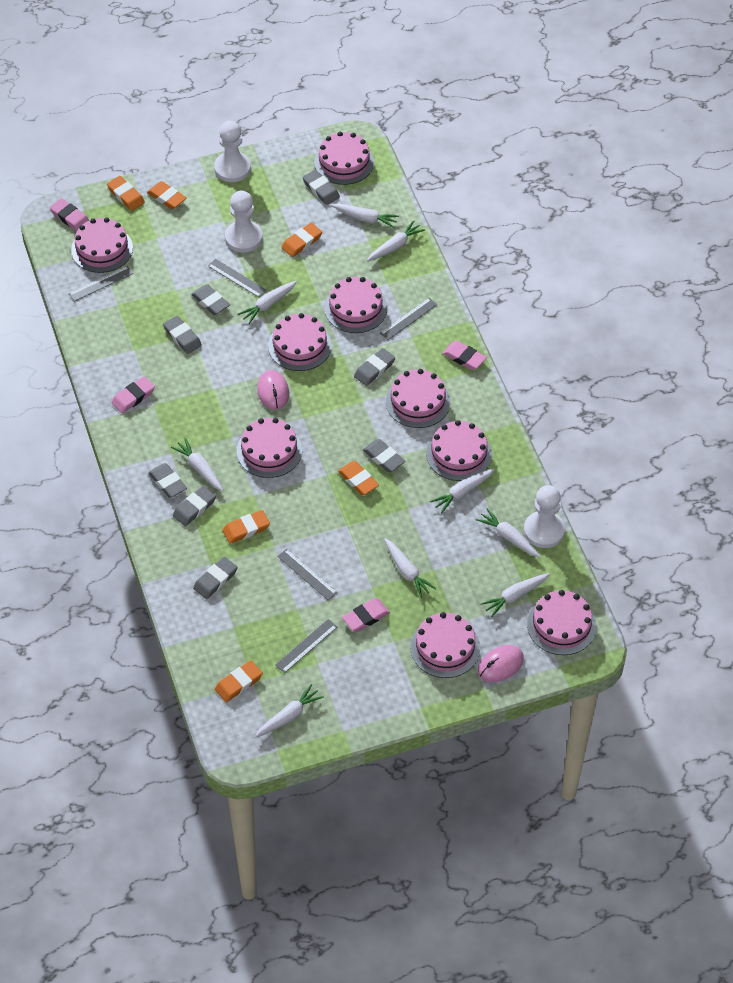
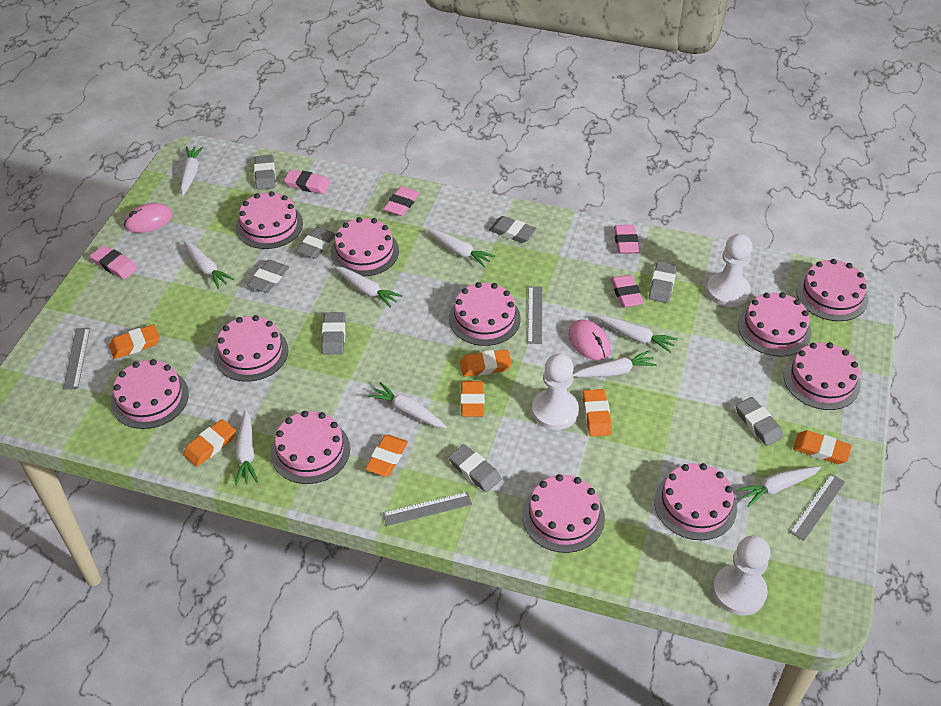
grey ruler: 5 -> 4
orange eraser: 6 -> 7
pink cake: 9 -> 11
pink eraser: 4 -> 5

